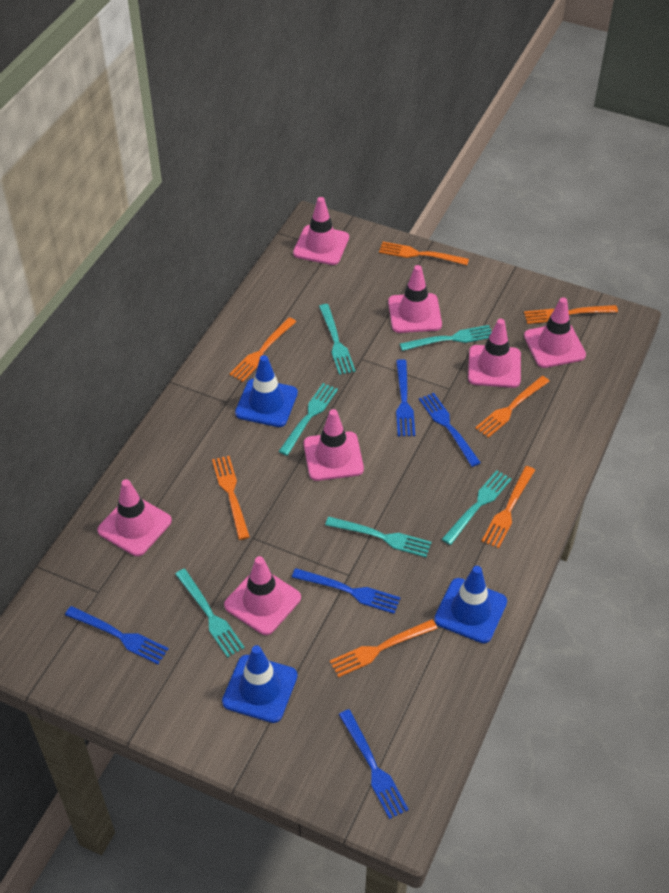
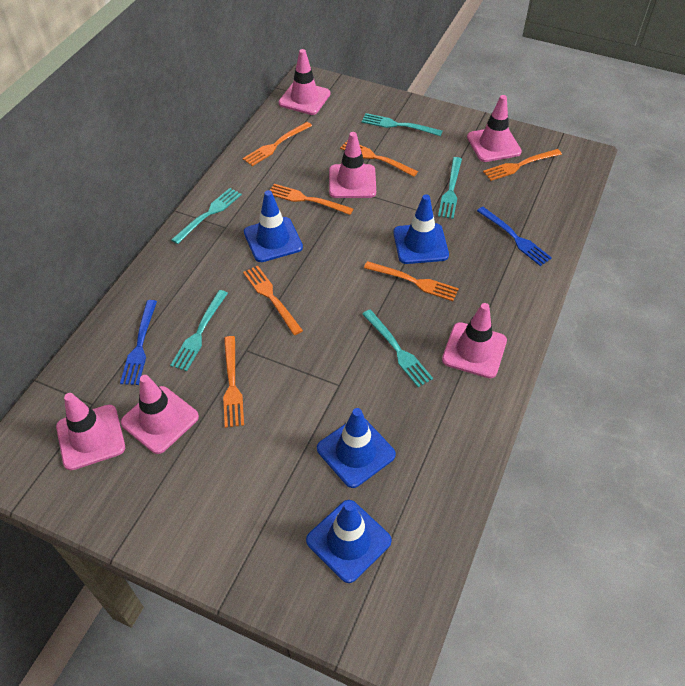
blue fork: 5 -> 2
blue traffic cone: 3 -> 4
pink traffic cone: 7 -> 6
turquoise fork: 6 -> 5

